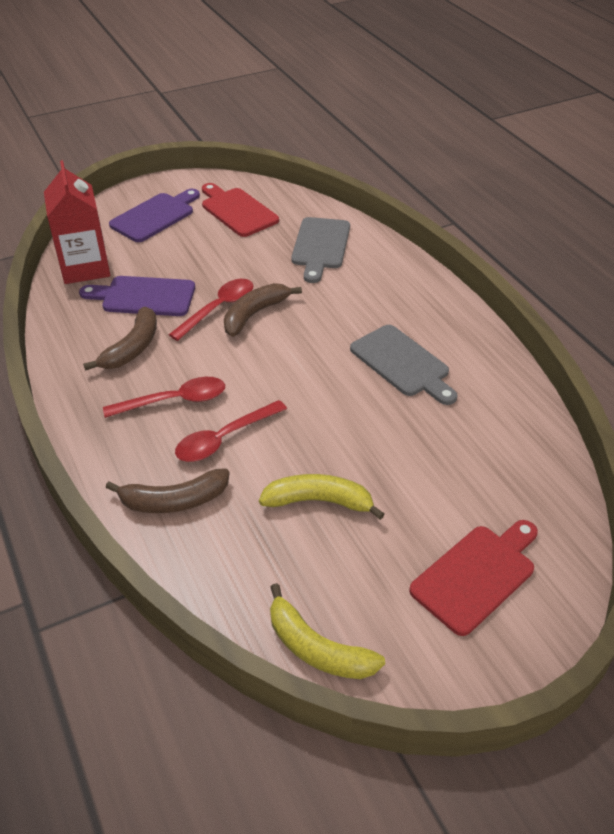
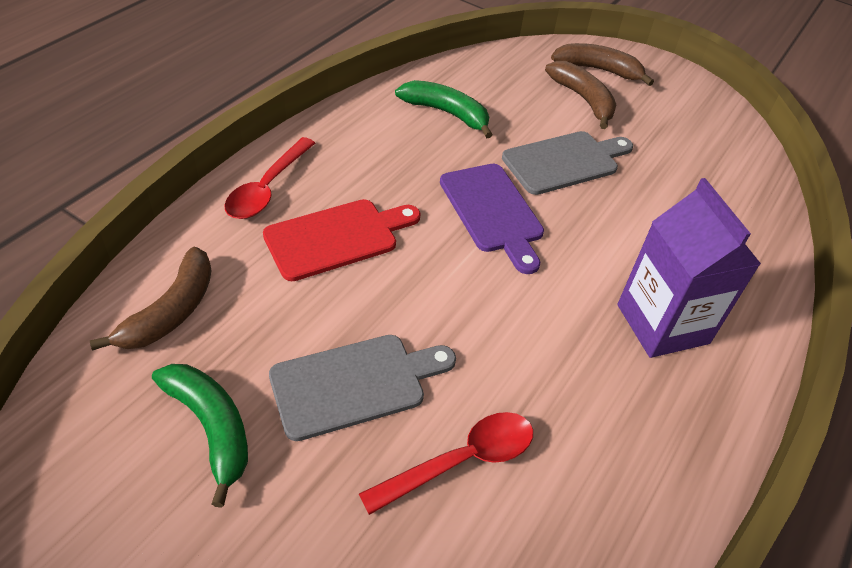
green banana: 0 -> 2
purple carton: 0 -> 1
purple cutting board: 2 -> 1
red carton: 1 -> 0
red cutting board: 2 -> 1
red spoon: 3 -> 2
yellow banana: 2 -> 0

